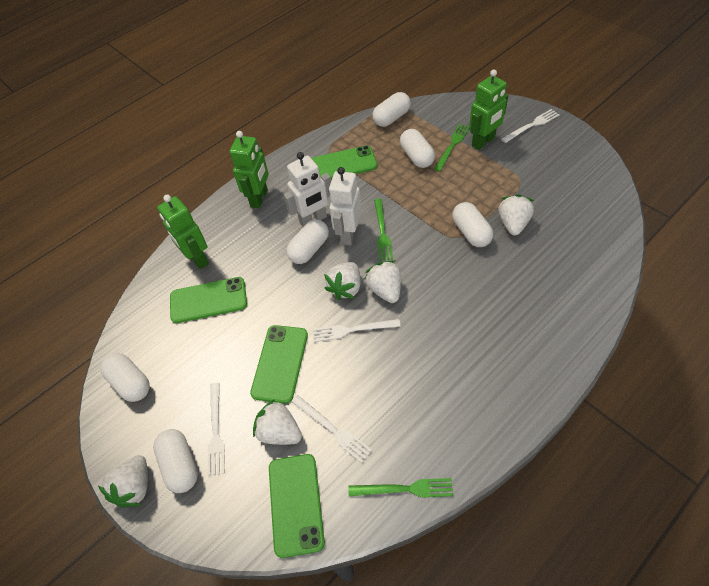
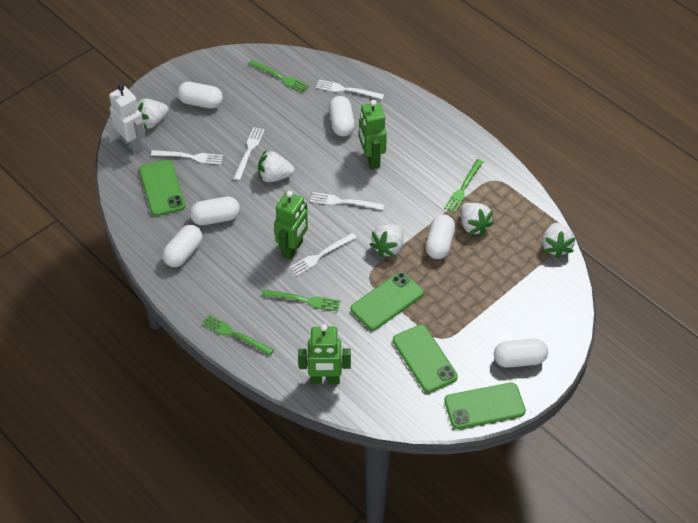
green fork: 3 -> 4
white fork: 4 -> 5
white robot: 2 -> 1

